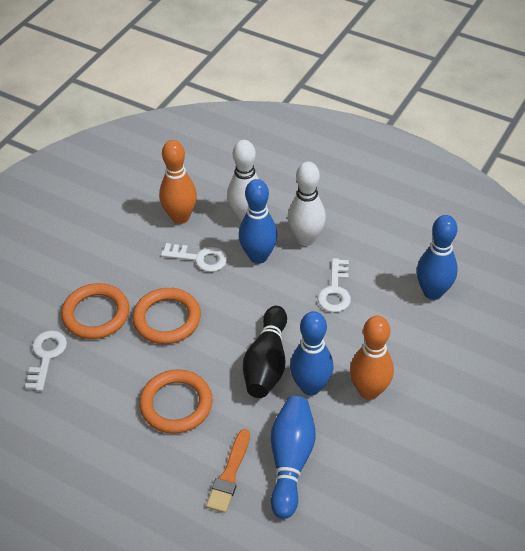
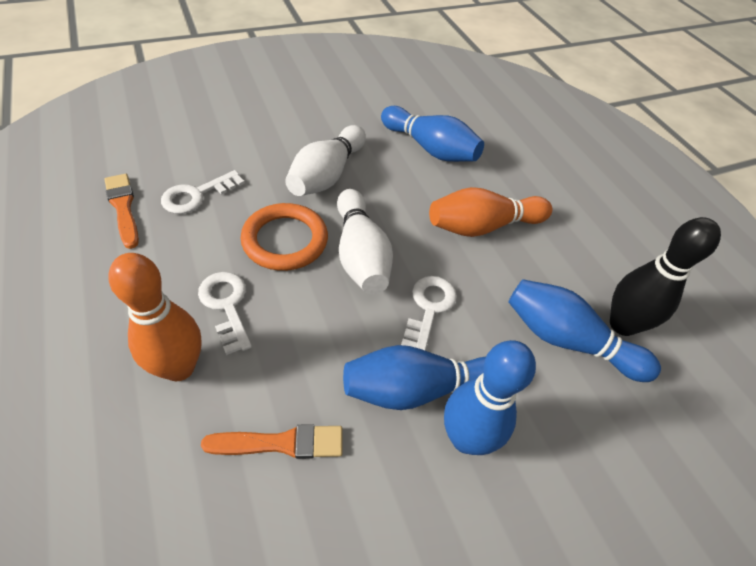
orange brush: 1 -> 2
orange ring: 3 -> 1

